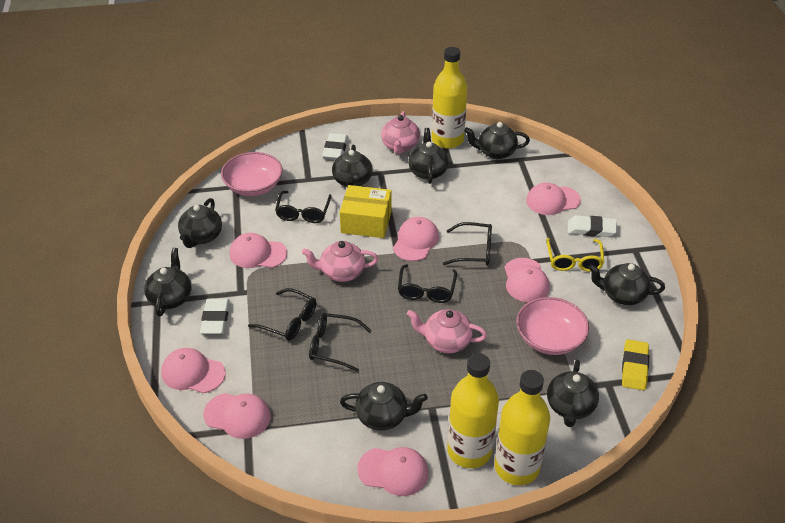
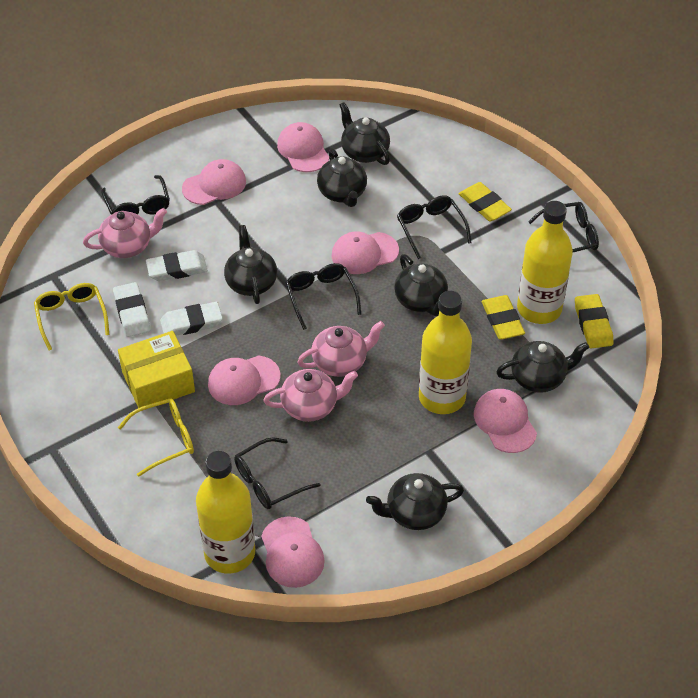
black teapot: 8 -> 6
pink bowl: 2 -> 0
pink cap: 7 -> 6
yellow eraser: 1 -> 3
yellow glasses: 1 -> 2

